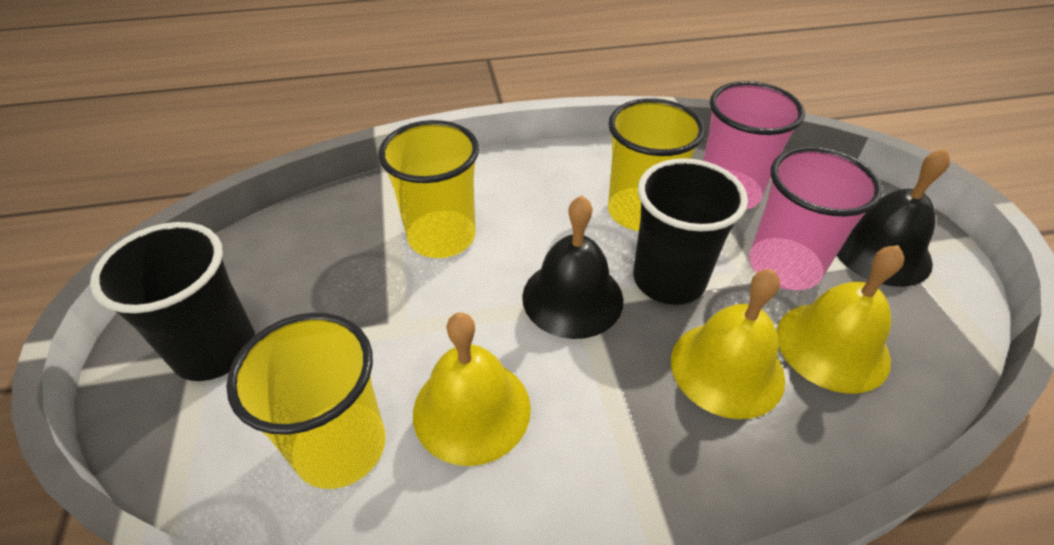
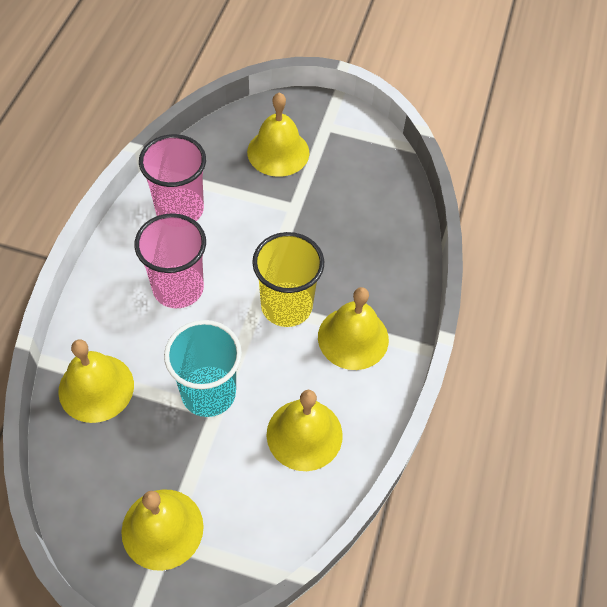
black bell: 2 -> 0
black cup: 2 -> 0
turquoise cup: 0 -> 1
yellow bell: 3 -> 5
yellow cup: 3 -> 1

